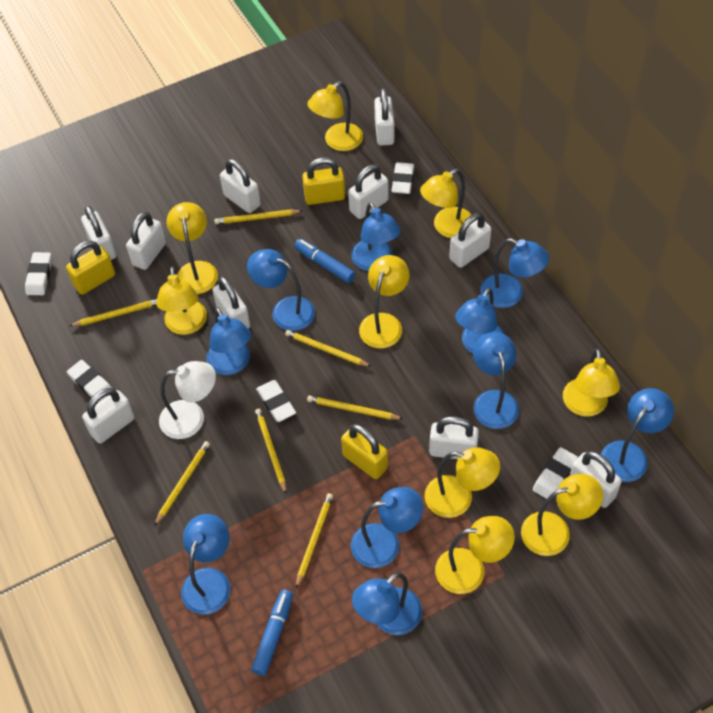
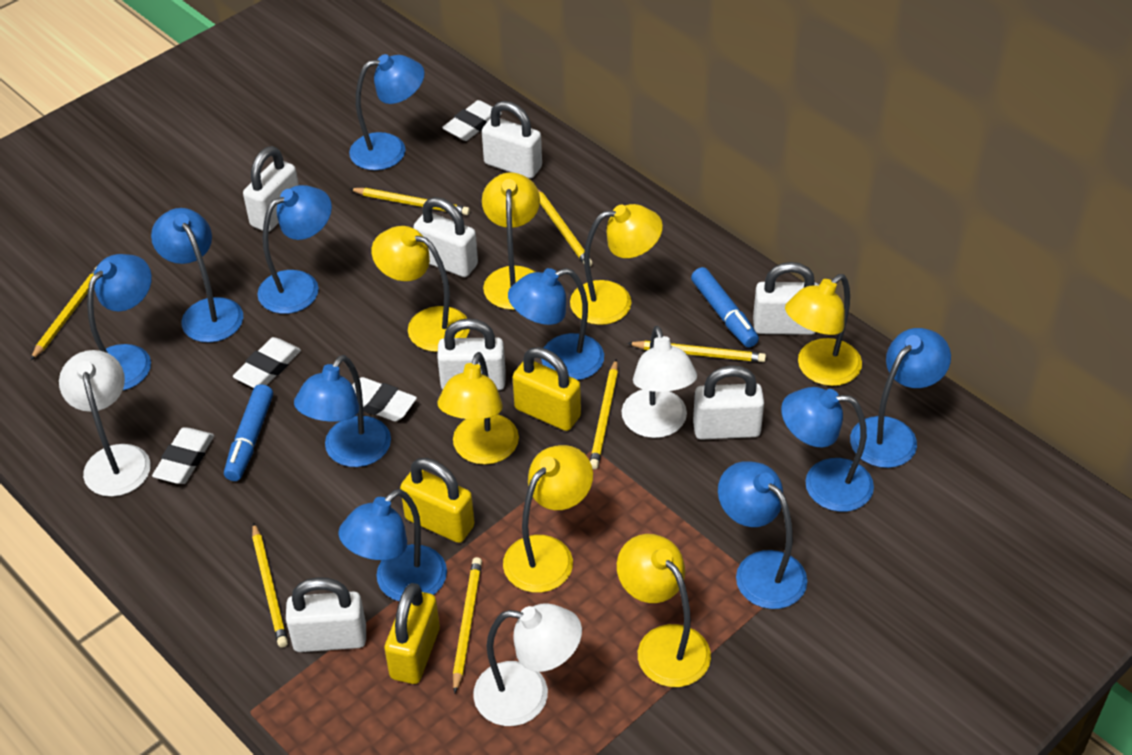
white eraser: 5 -> 4
white lamp: 1 -> 3
white padlock: 10 -> 7
yellow lamp: 9 -> 7

